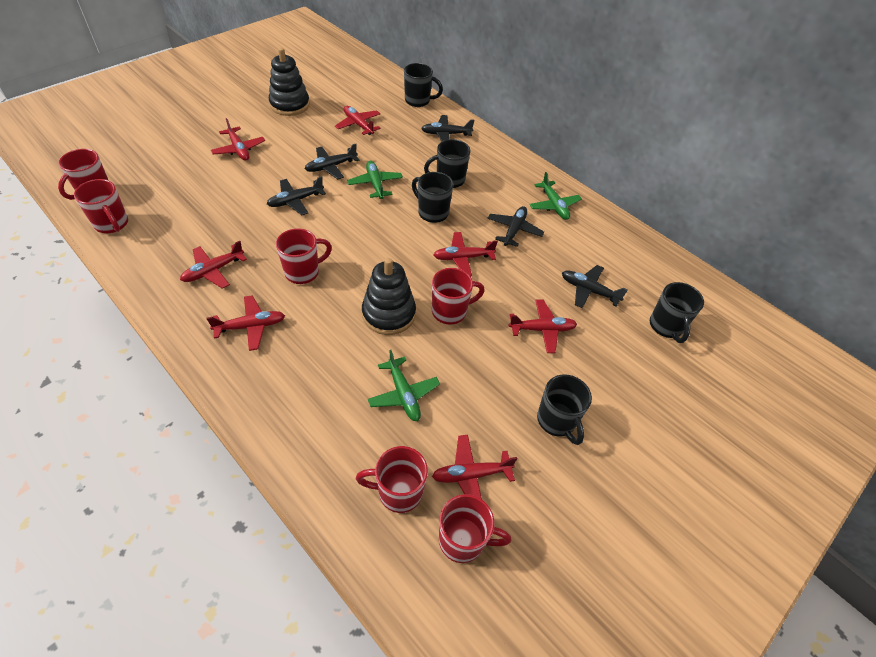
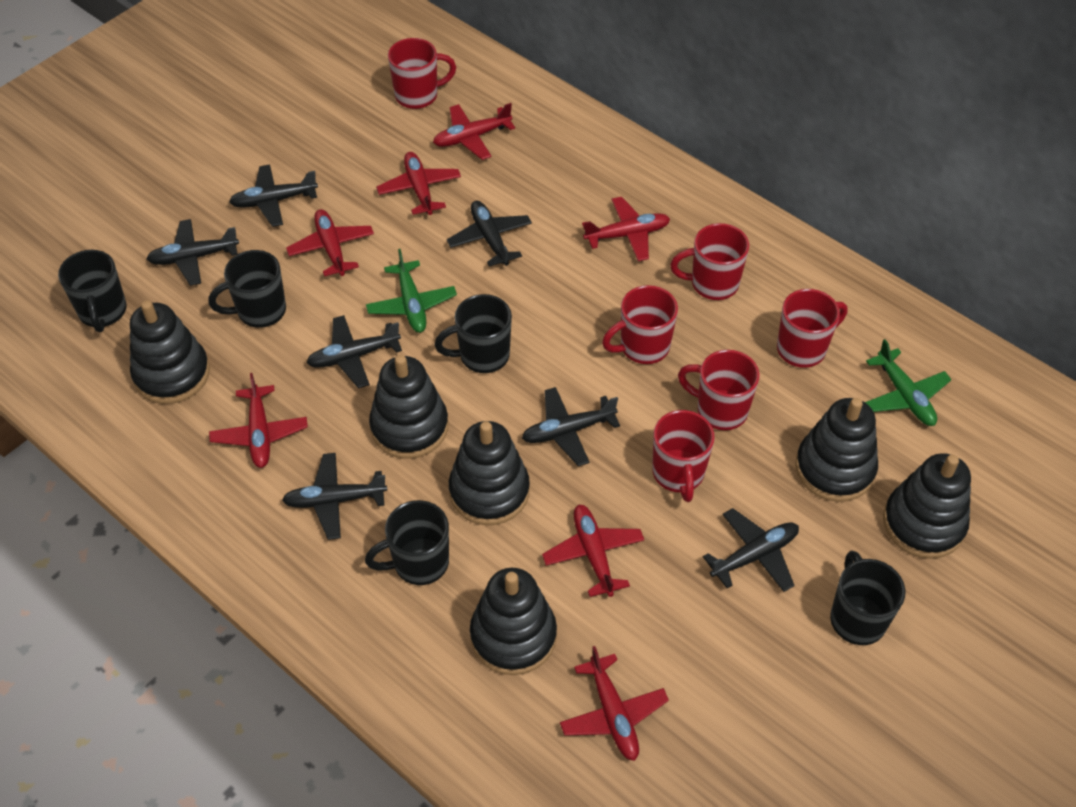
black plane: 5 -> 7
black stacking toy: 2 -> 6
green plane: 3 -> 2

